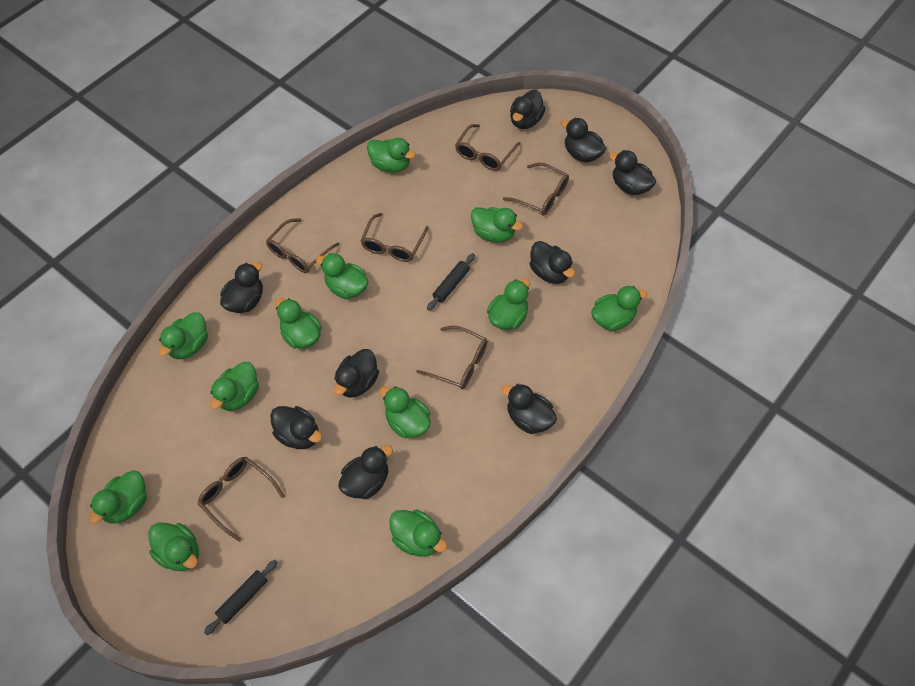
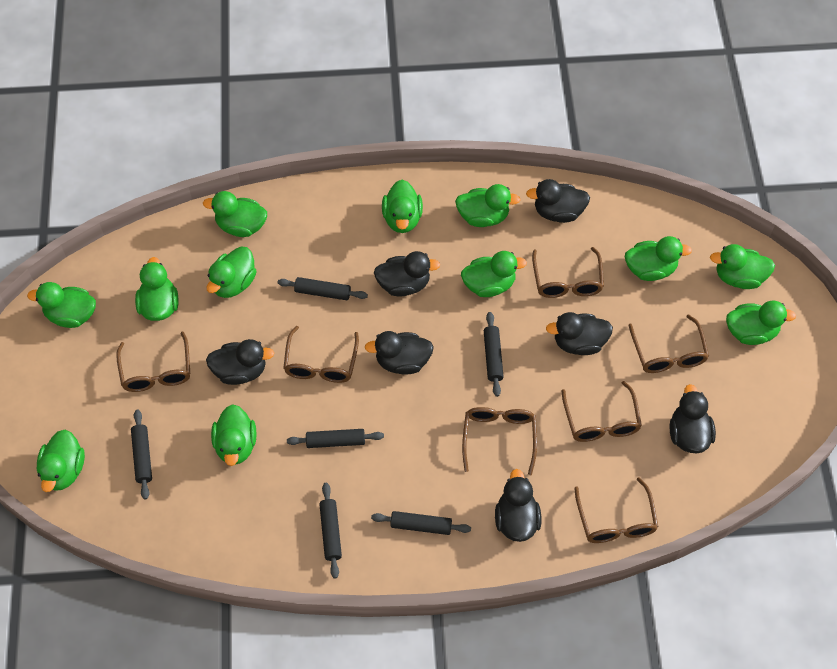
black duck: 9 -> 7
black rolling pin: 2 -> 6
brown glasses: 6 -> 7

